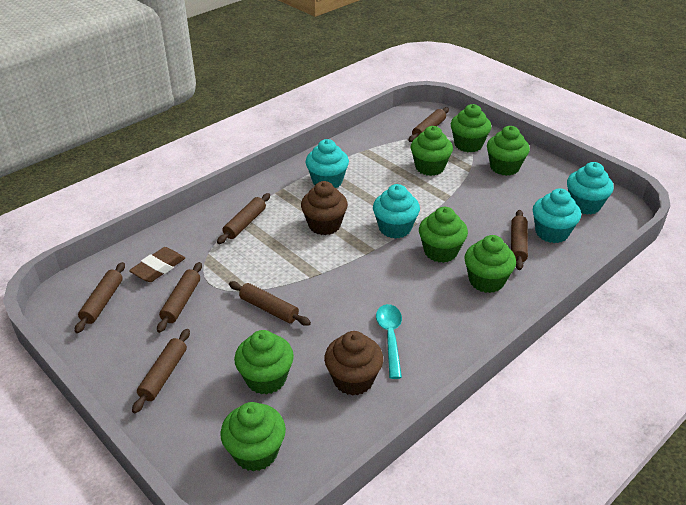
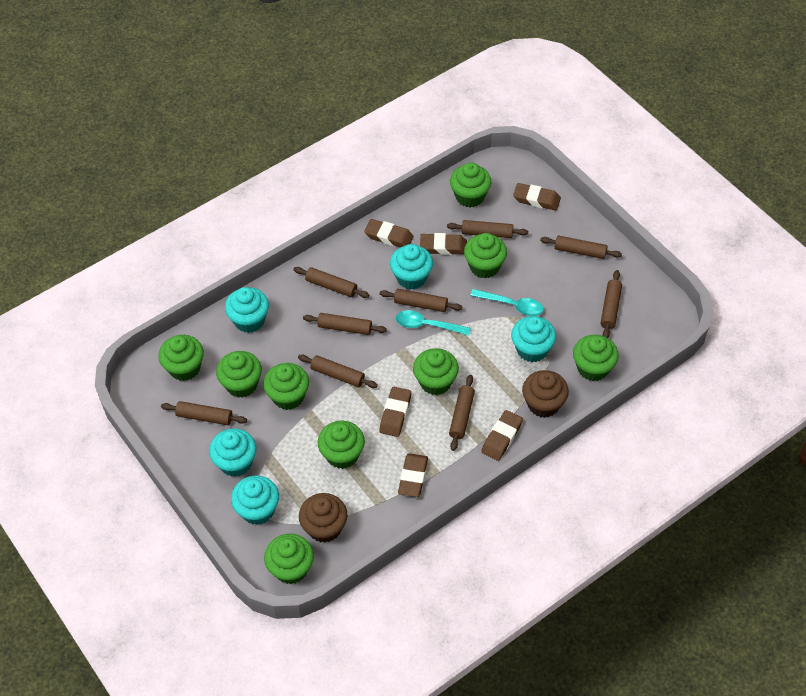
brown eraser: 1 -> 6
brown rolling pin: 7 -> 9
green cupcake: 7 -> 9
turquoise cupcake: 4 -> 5
turquoise spoon: 1 -> 2

